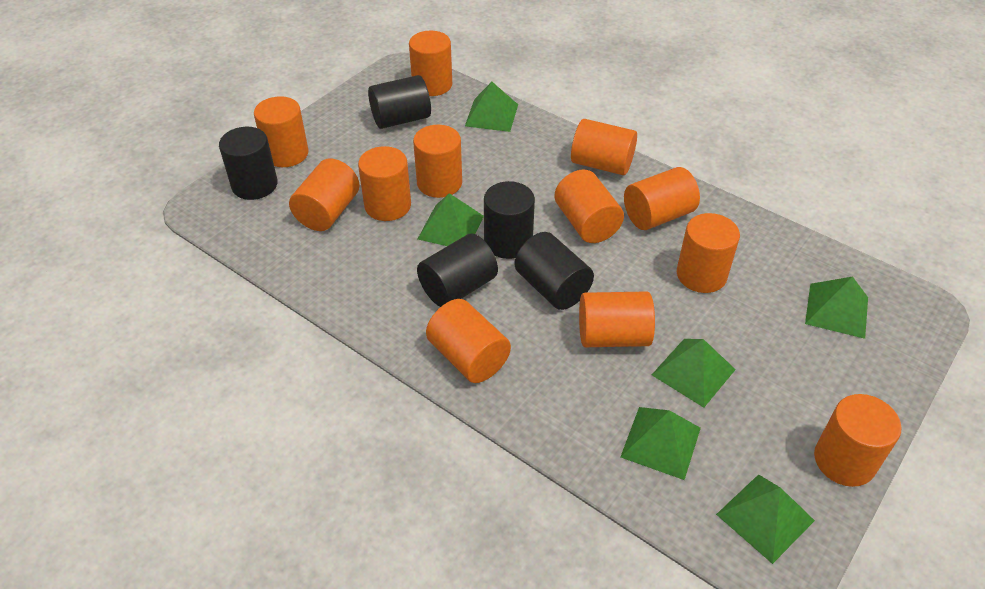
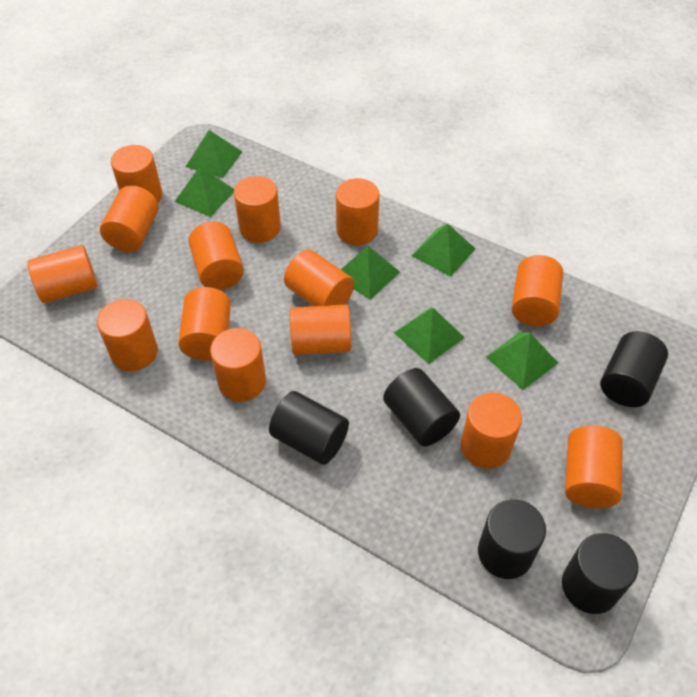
orange cylinder: 12 -> 14

